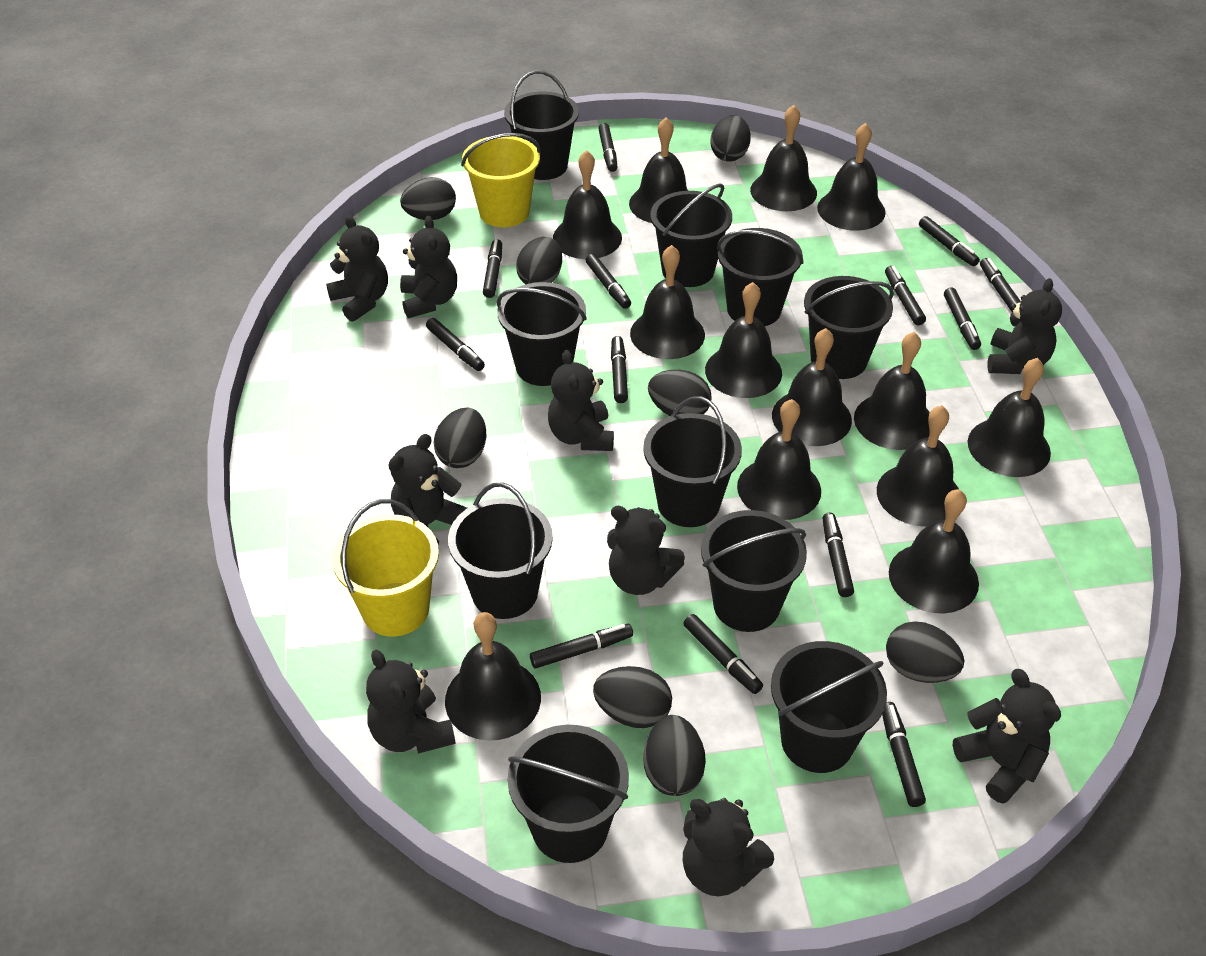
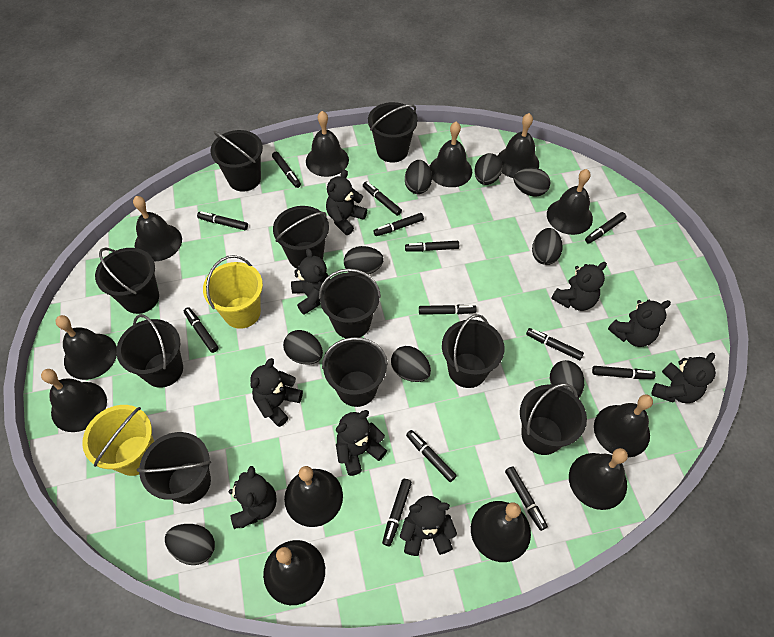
black bell: 13 -> 12
black egg: 8 -> 9

